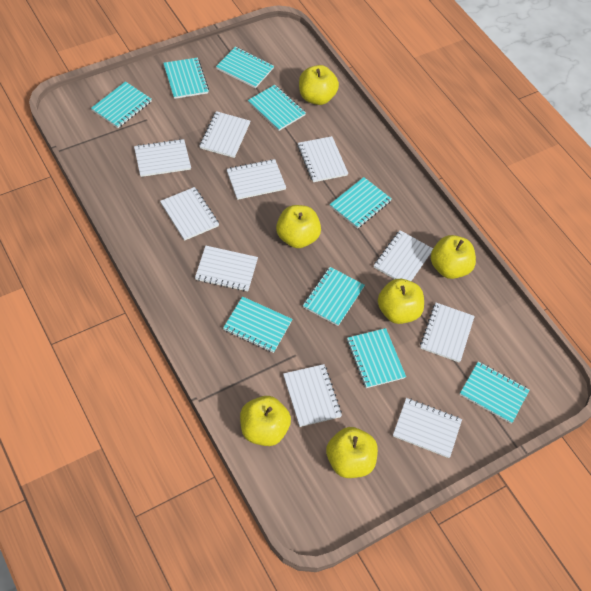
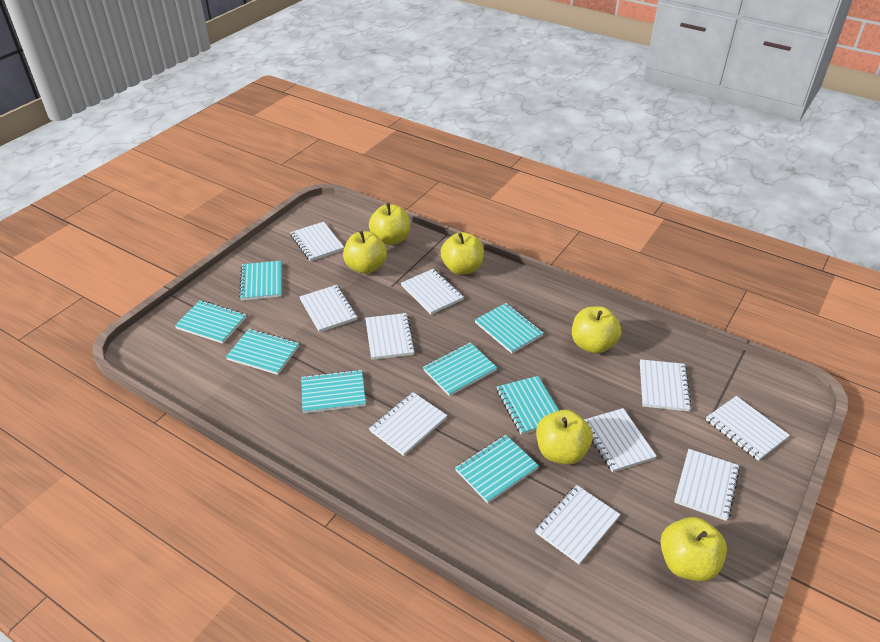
turquoise notebook: 9 -> 8

